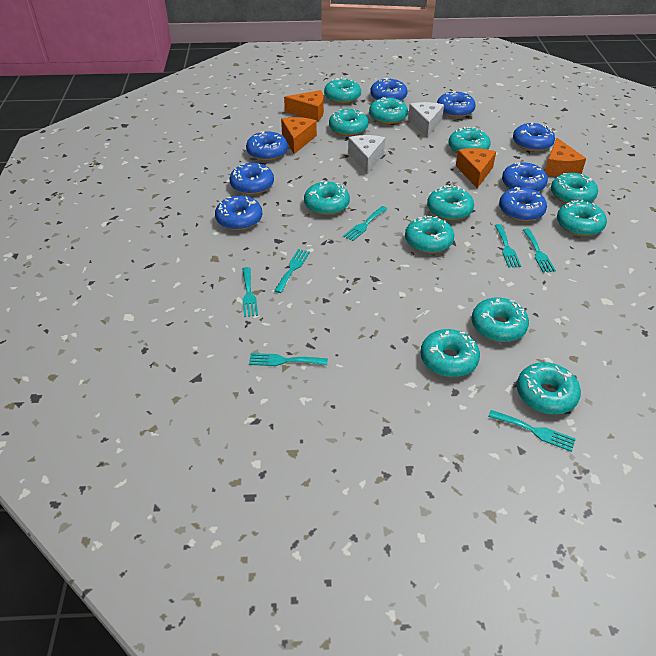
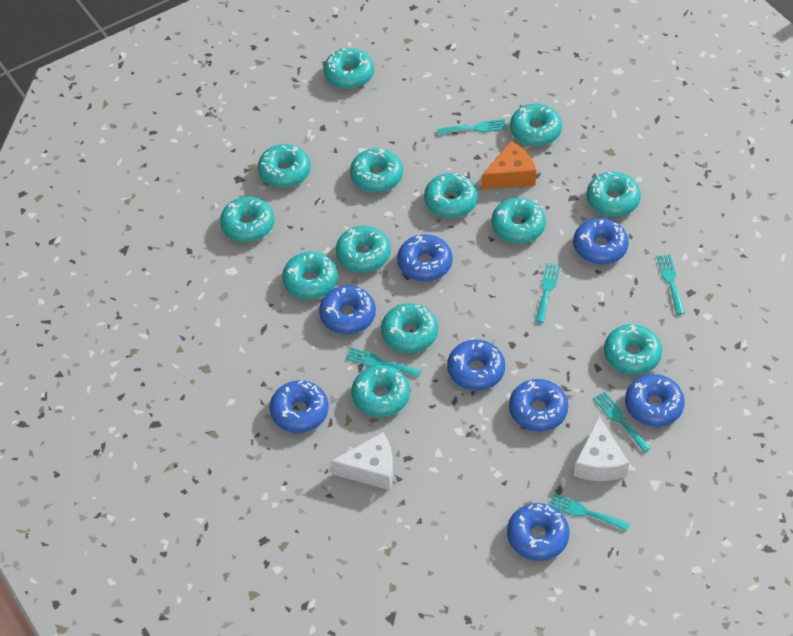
orange cheese: 4 -> 1
turquoise donut: 12 -> 13
turquoise fork: 7 -> 6

